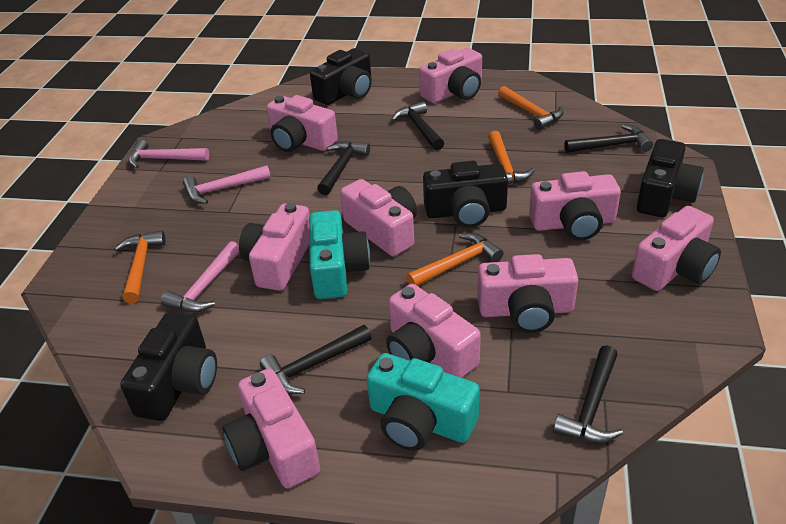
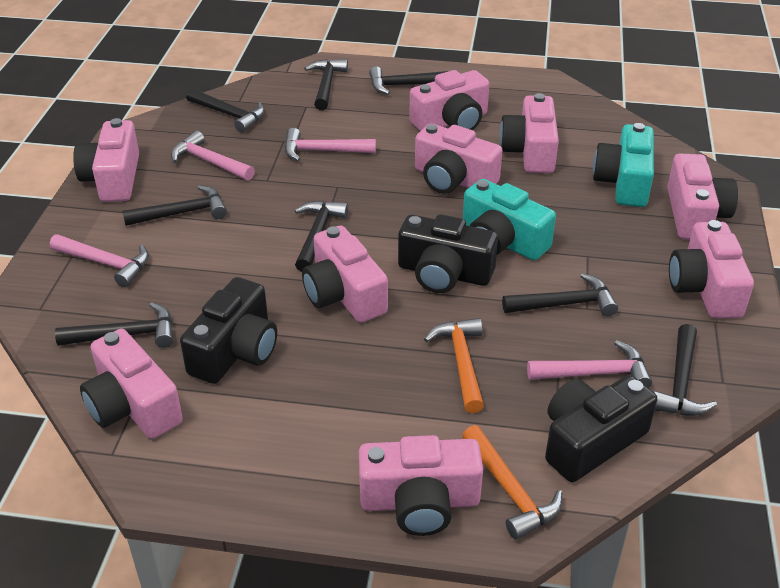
black camera: 4 -> 3
black hammer: 5 -> 8
orange hammer: 4 -> 2
pink hammer: 3 -> 4

